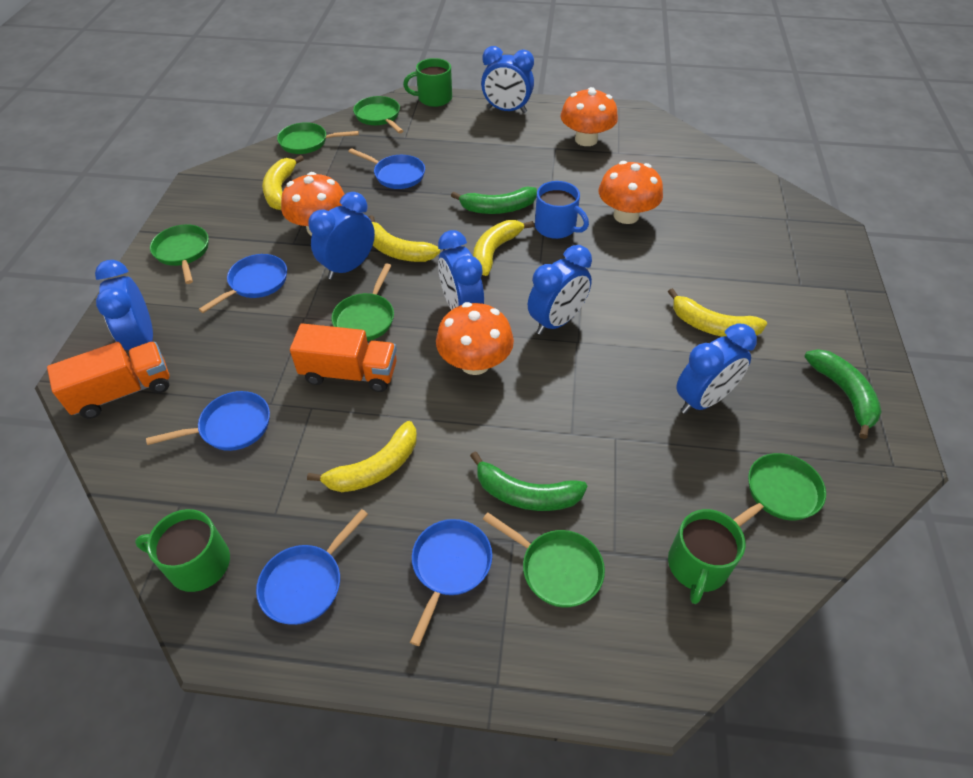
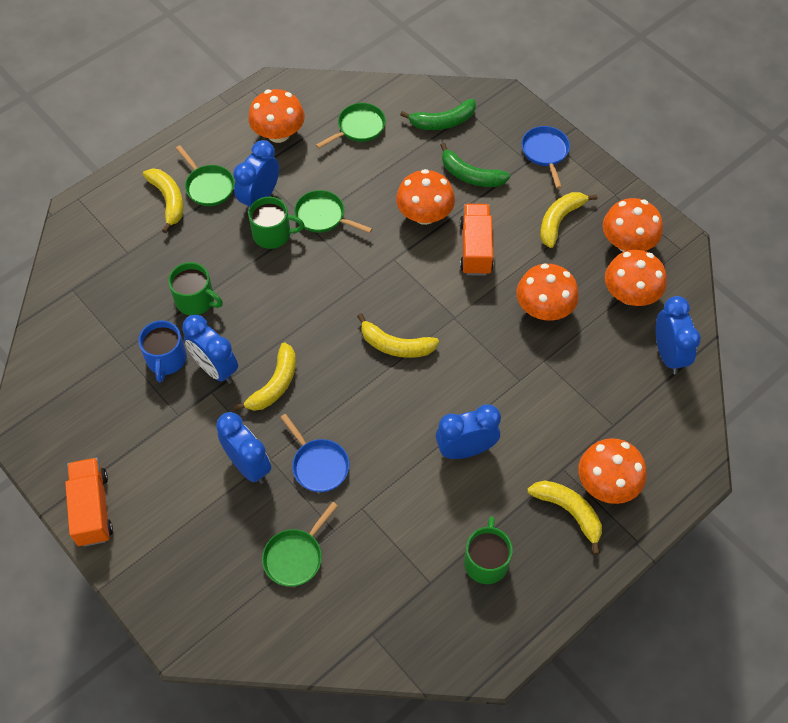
blue clock: 6 -> 5
blue pan: 5 -> 2
green banana: 3 -> 2
green pan: 6 -> 4
orange mushroom: 4 -> 6

